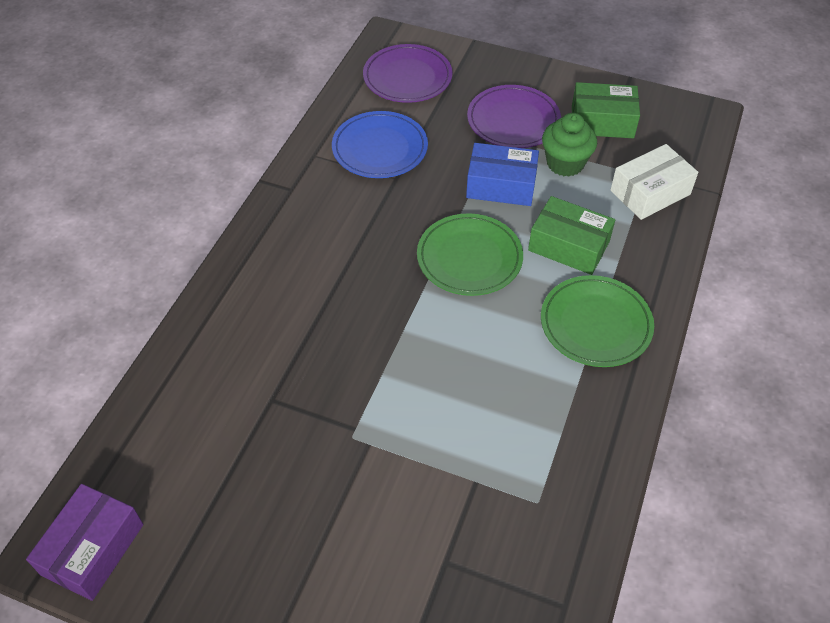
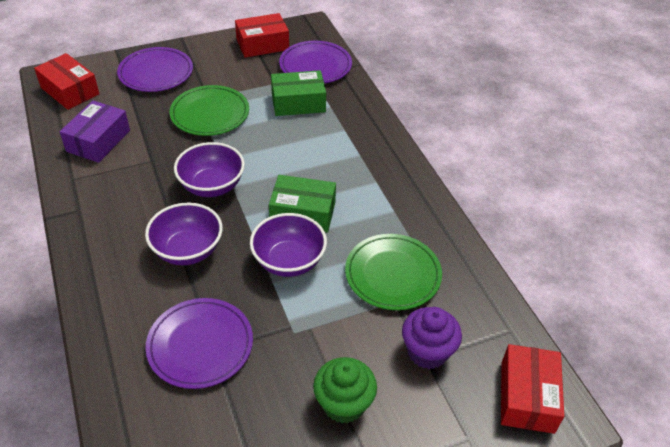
blue box: 1 -> 0
blue plate: 1 -> 0
purple bowl: 0 -> 3
purple cupcake: 0 -> 1
purple plate: 2 -> 3
red box: 0 -> 3
white box: 1 -> 0

